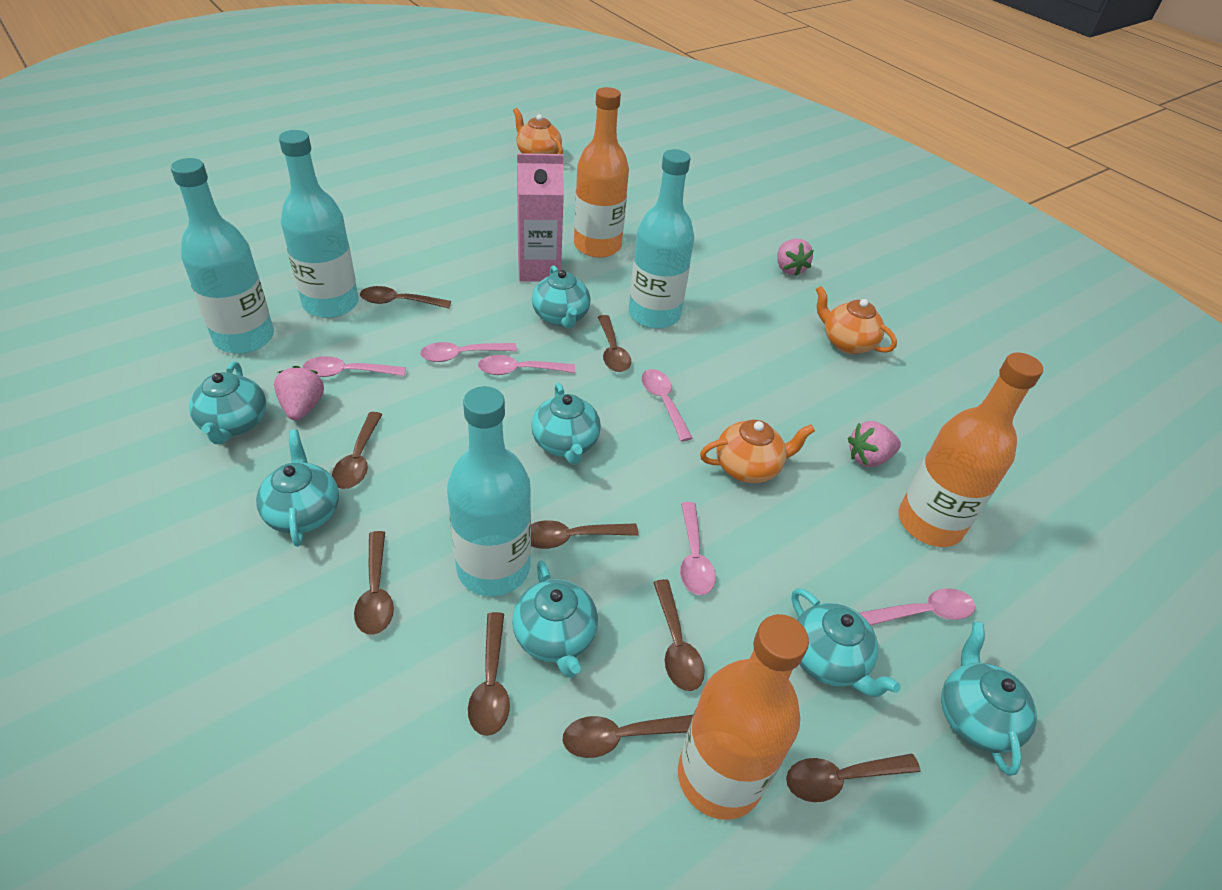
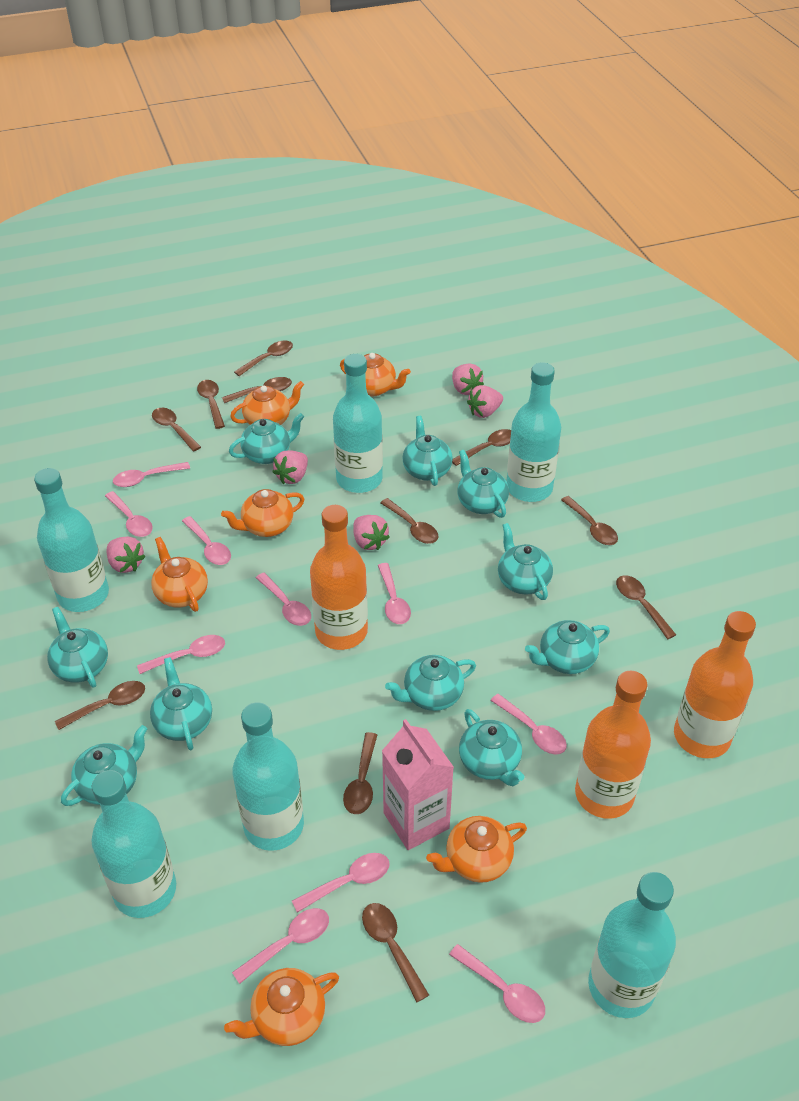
brown spoon: 9 -> 11
orange teapot: 3 -> 6
pink spoon: 6 -> 10
pink strawberry: 3 -> 5
turquoise bottle: 4 -> 6
turquoise teapot: 7 -> 10

